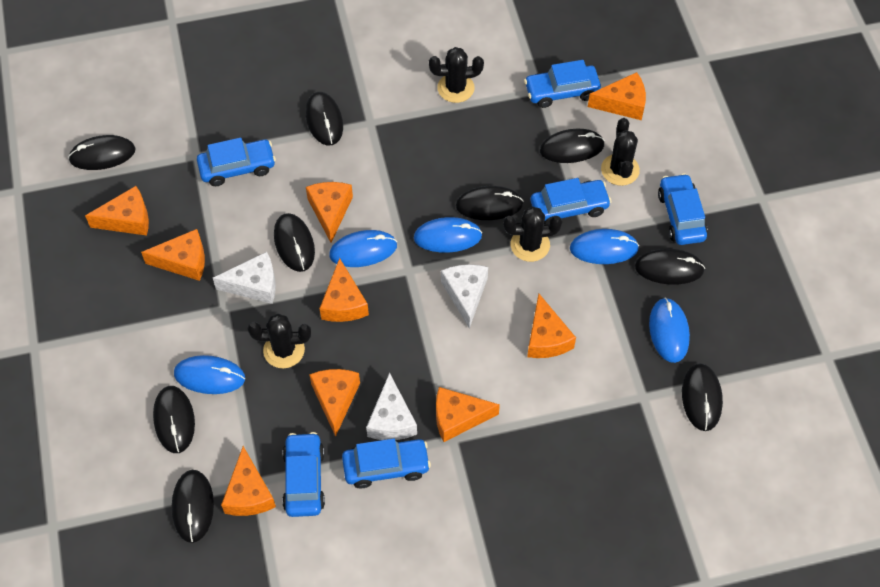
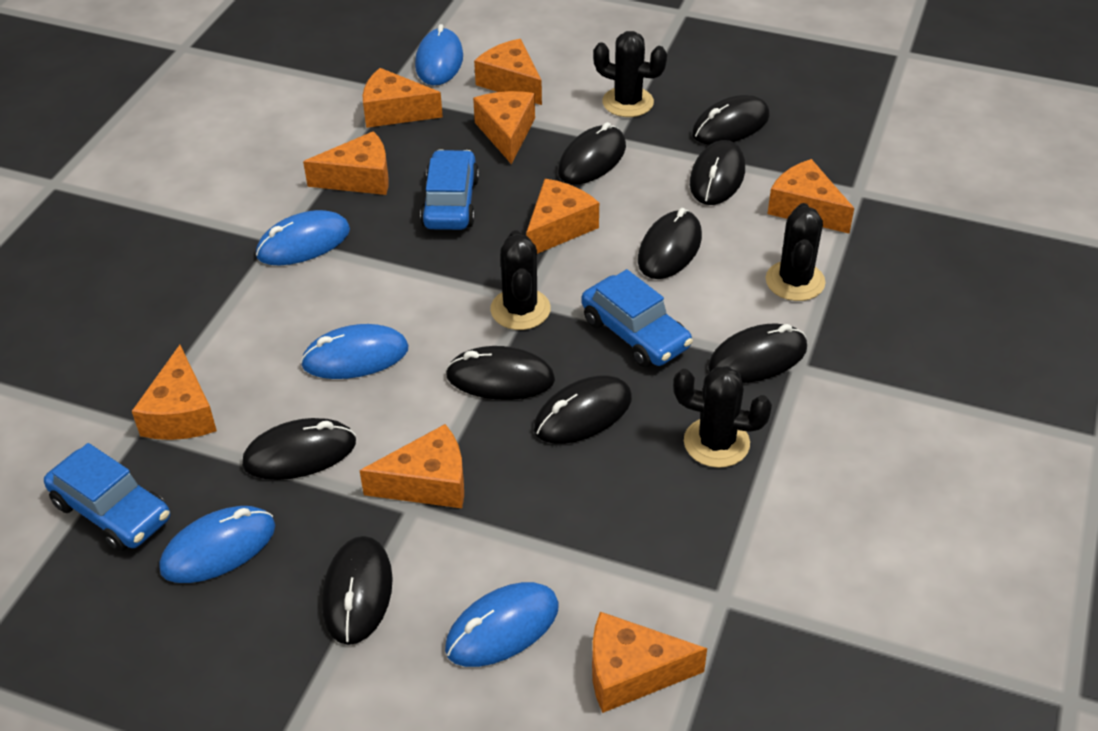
blue car: 6 -> 3
white cheese: 3 -> 0

